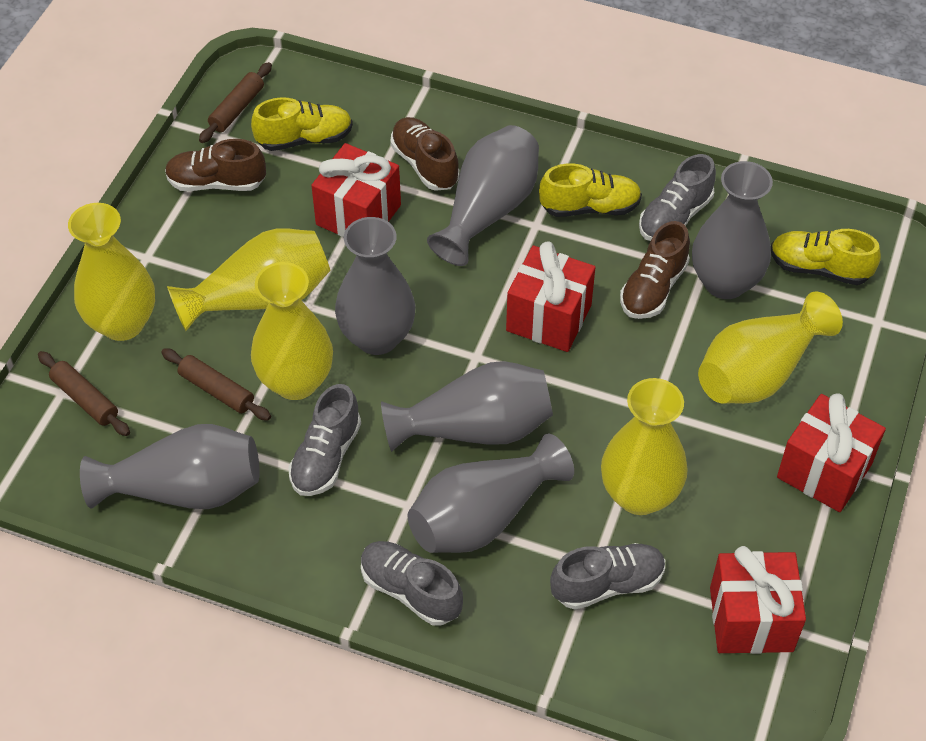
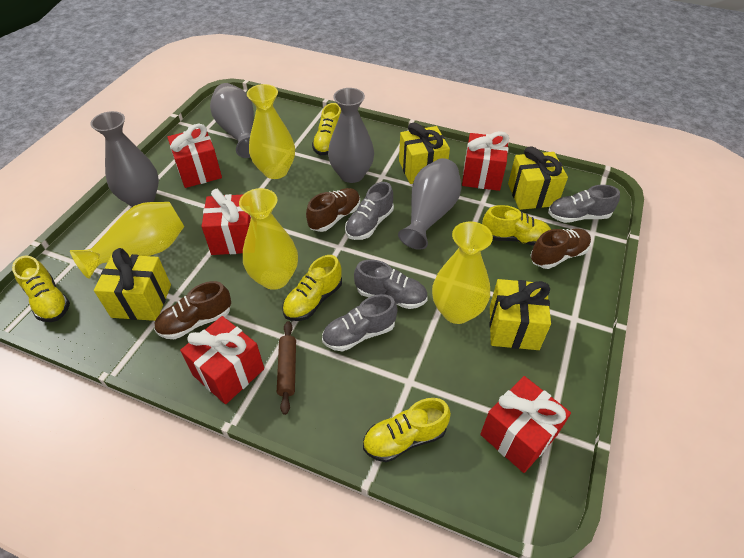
brown rolling pin: 3 -> 1
grey vase: 6 -> 4
red gift: 4 -> 5
yellow gift: 0 -> 4
yellow shoe: 3 -> 5
yellow vase: 5 -> 4

